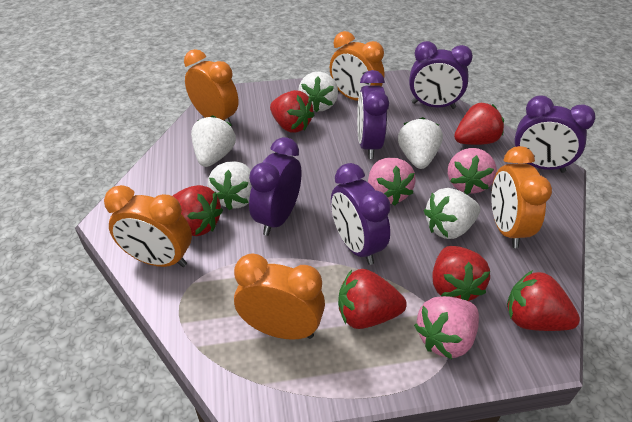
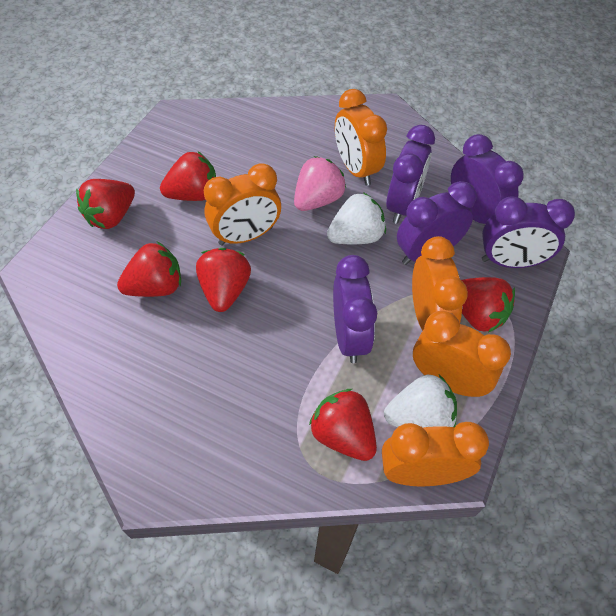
pink strawberry: 3 -> 1
white strawberry: 5 -> 2

